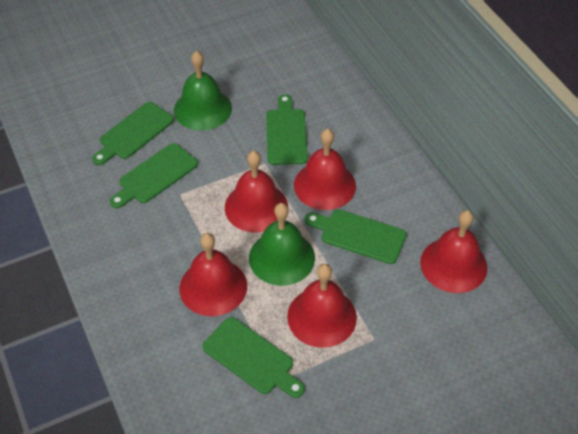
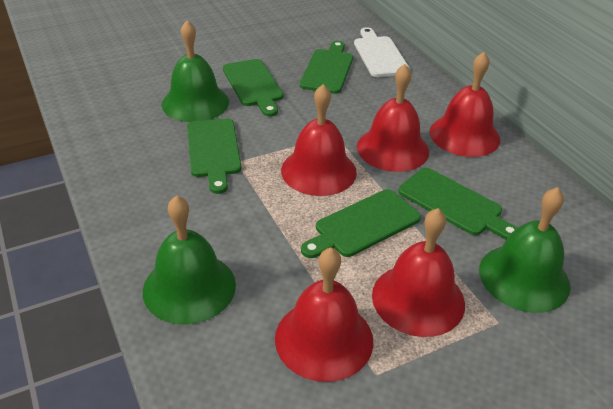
green bell: 2 -> 3
white cutting board: 0 -> 1

